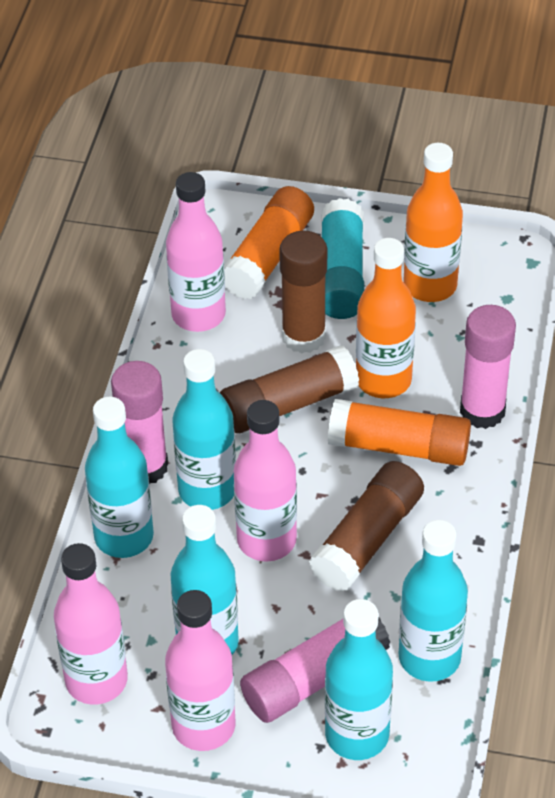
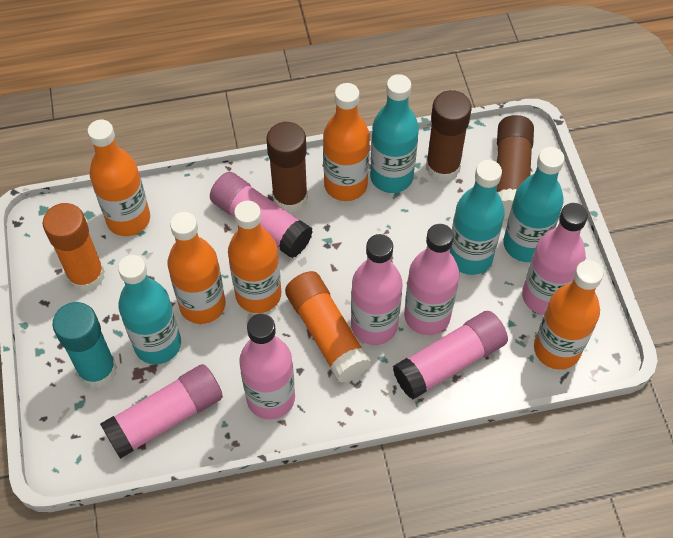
orange bottle: 2 -> 5
turquoise bottle: 5 -> 4

